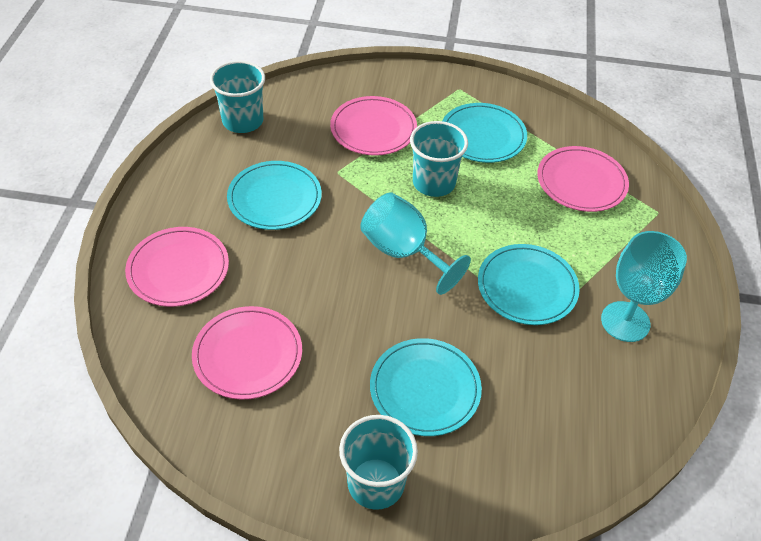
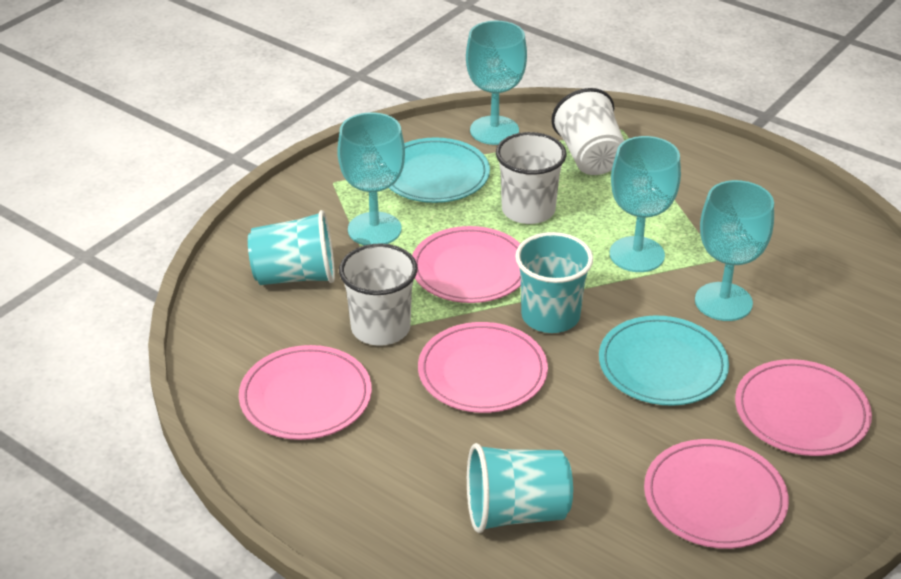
pink plate: 4 -> 5
turquoise goblet: 2 -> 4
turquoise plate: 4 -> 2
white cup: 0 -> 3

